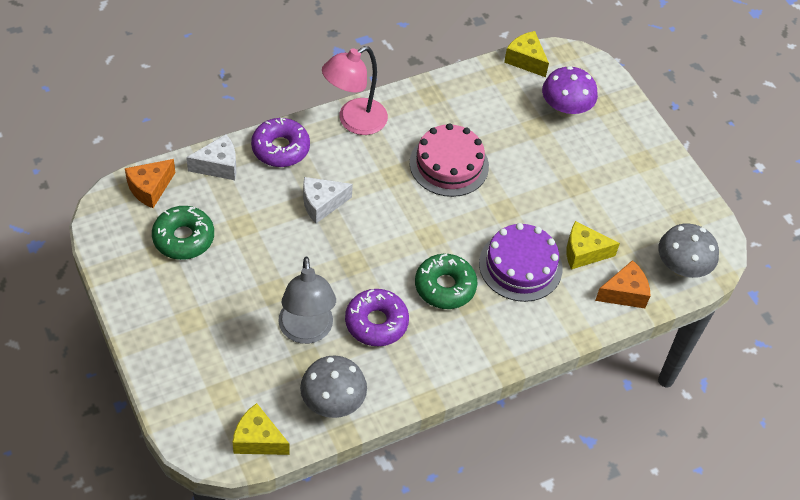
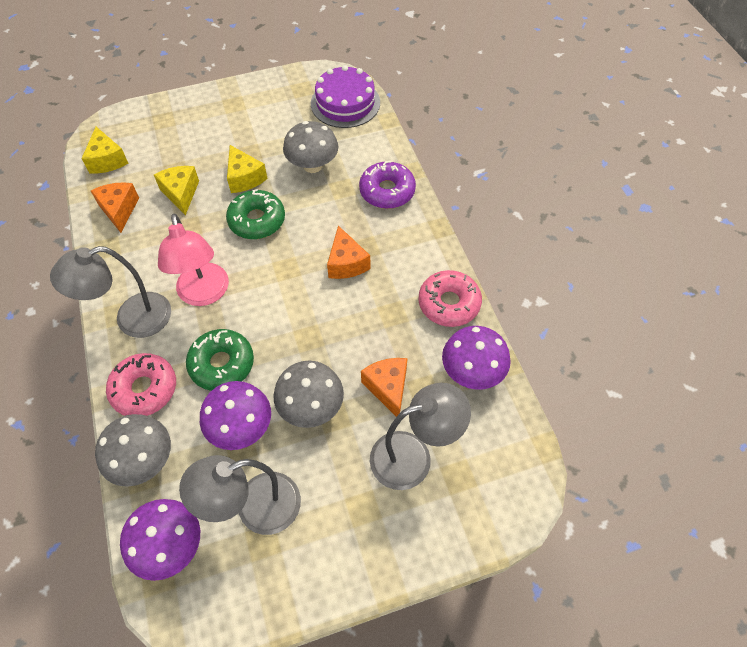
grey lamp: 1 -> 3
grey mushroom: 2 -> 3
orange cheese: 2 -> 3
pink cake: 1 -> 0
pink donut: 0 -> 2
purple donut: 2 -> 1
purple mushroom: 1 -> 3
white cheese: 2 -> 0

